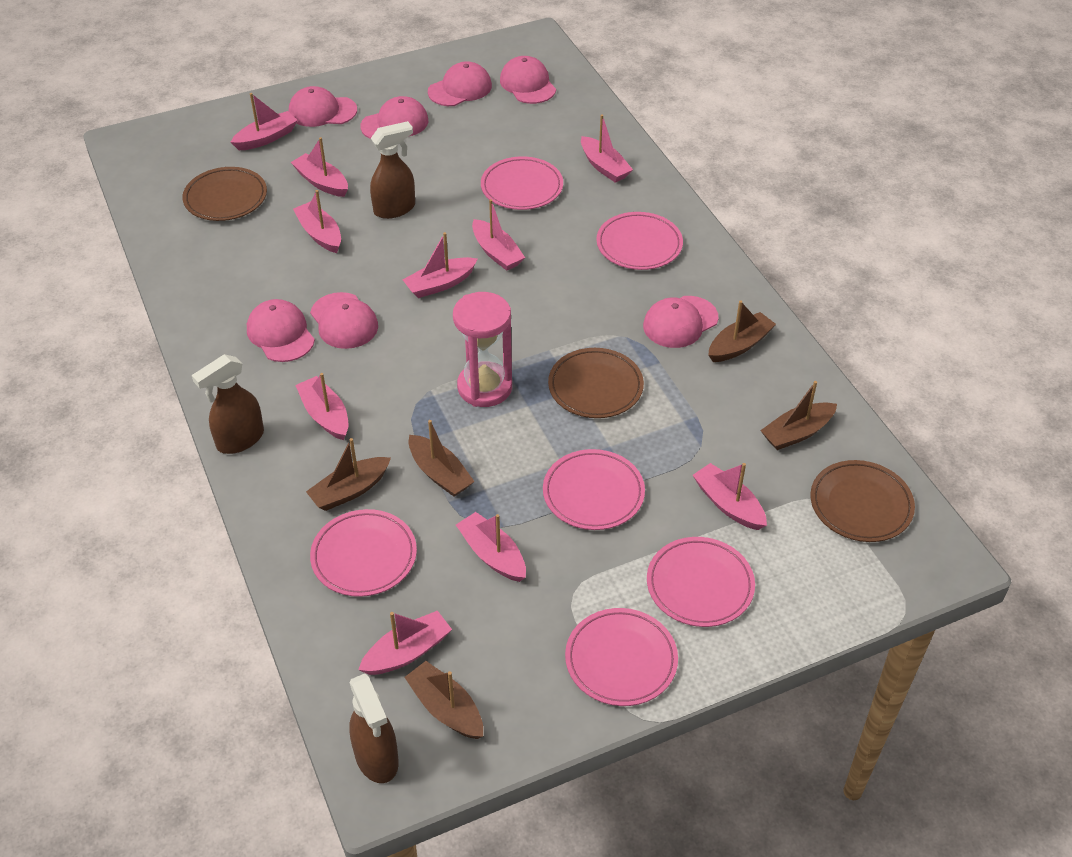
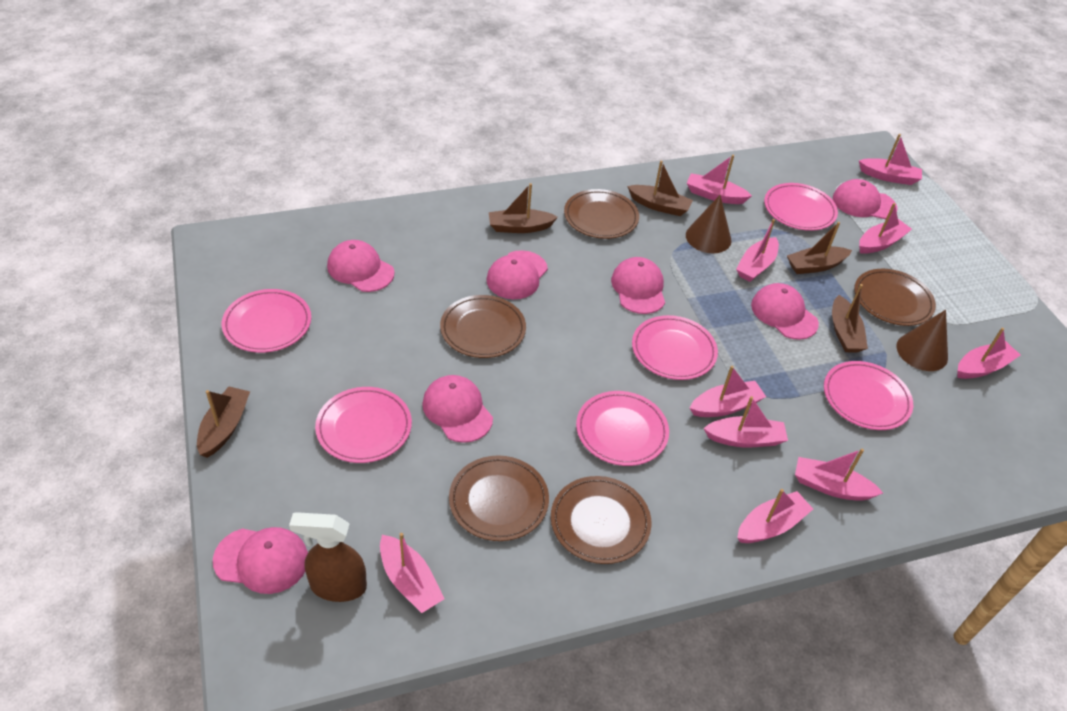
brown cone: 0 -> 2
brown plate: 3 -> 5
brown spray bottle: 3 -> 1
pink hourglass: 1 -> 0

